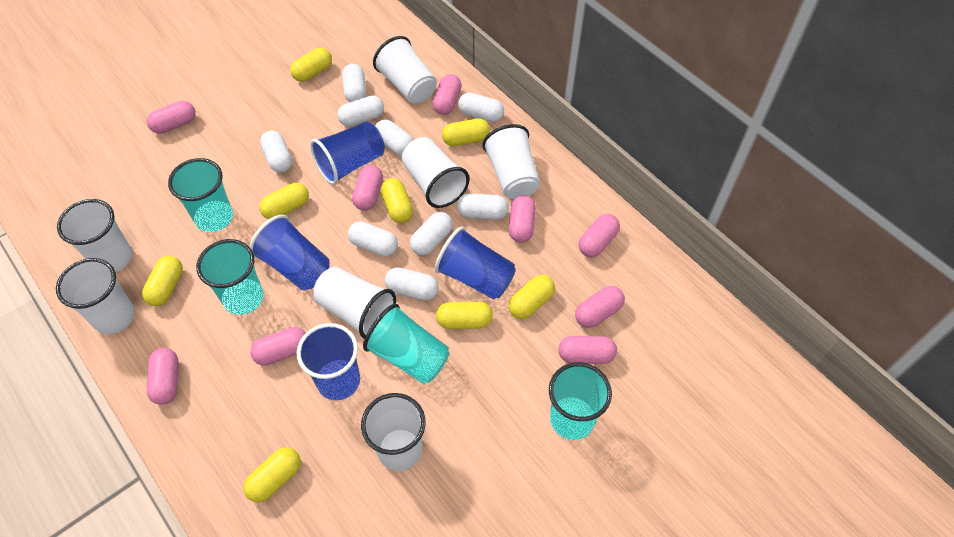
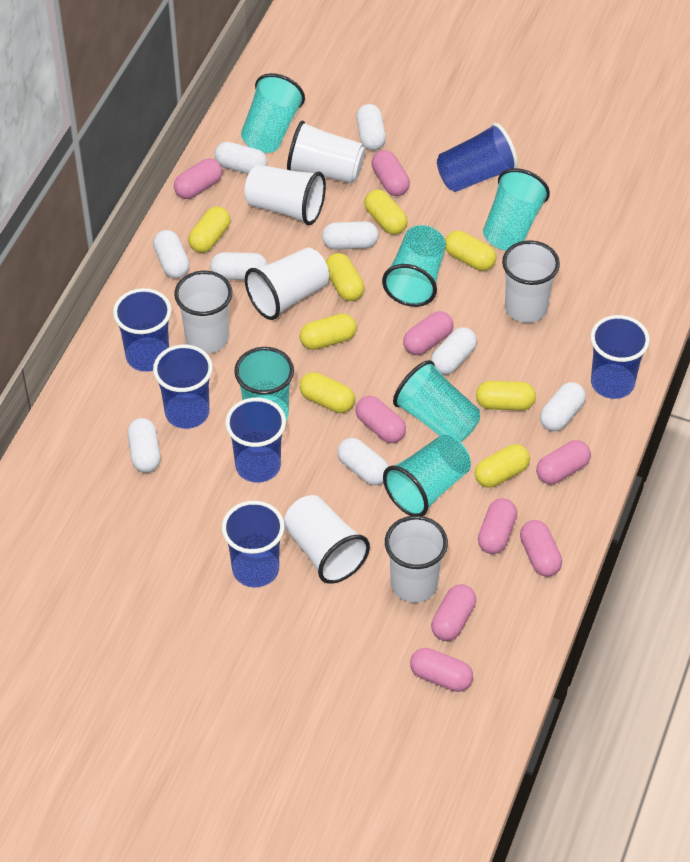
blue cup: 4 -> 6
turquoise cup: 4 -> 6

